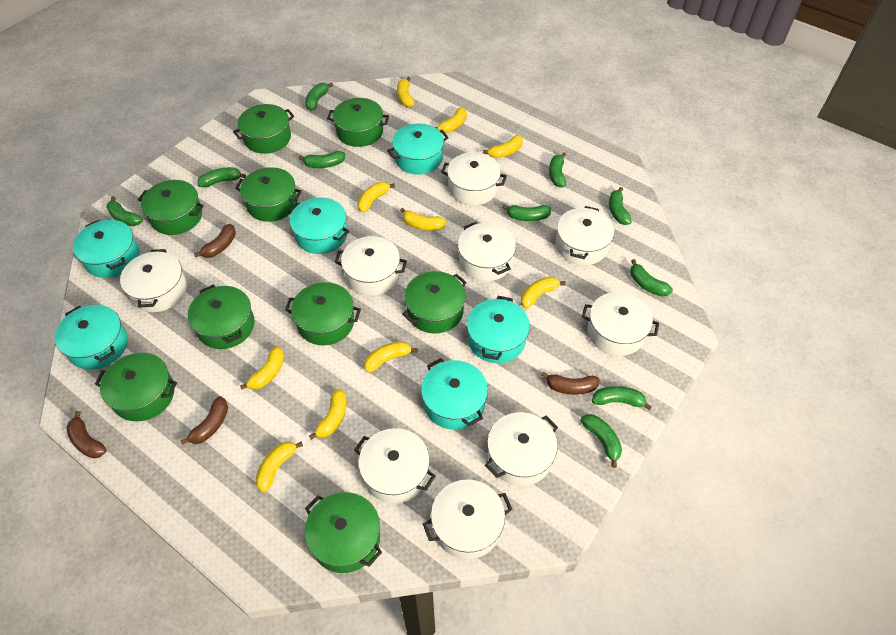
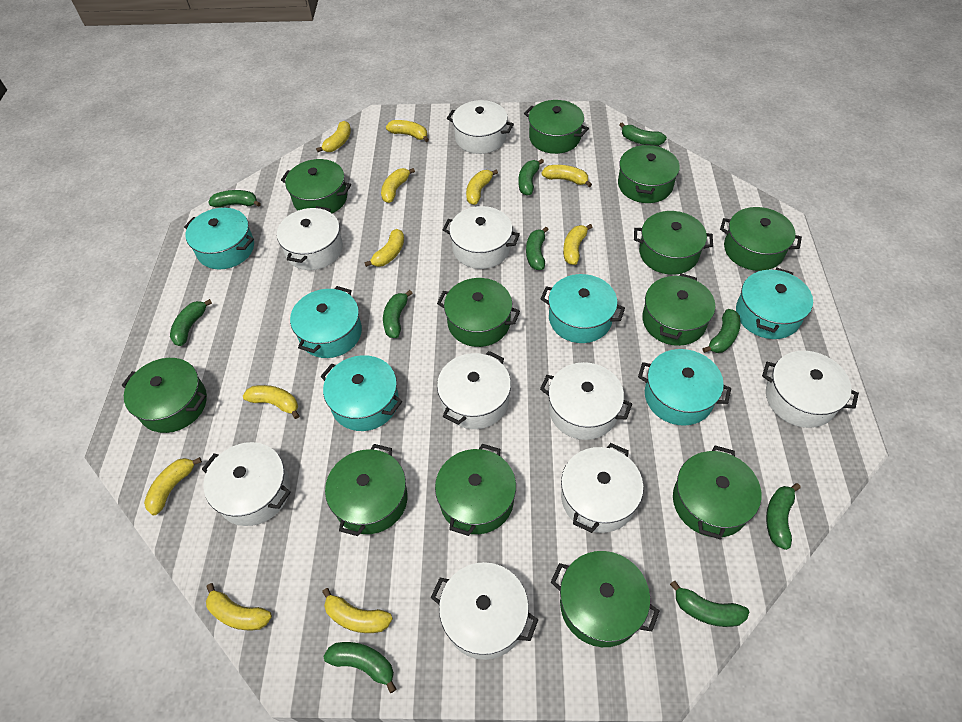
brown banana: 4 -> 0
green pot: 9 -> 12
yellow banana: 10 -> 11

